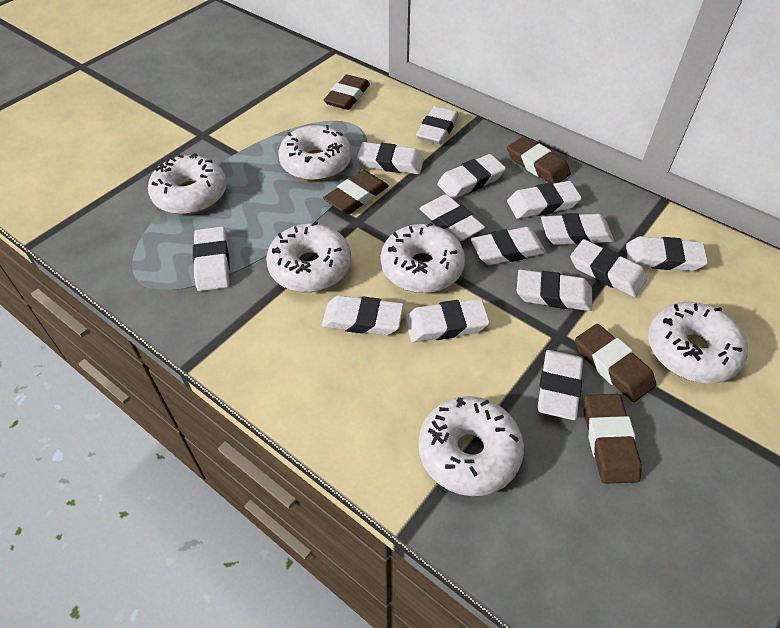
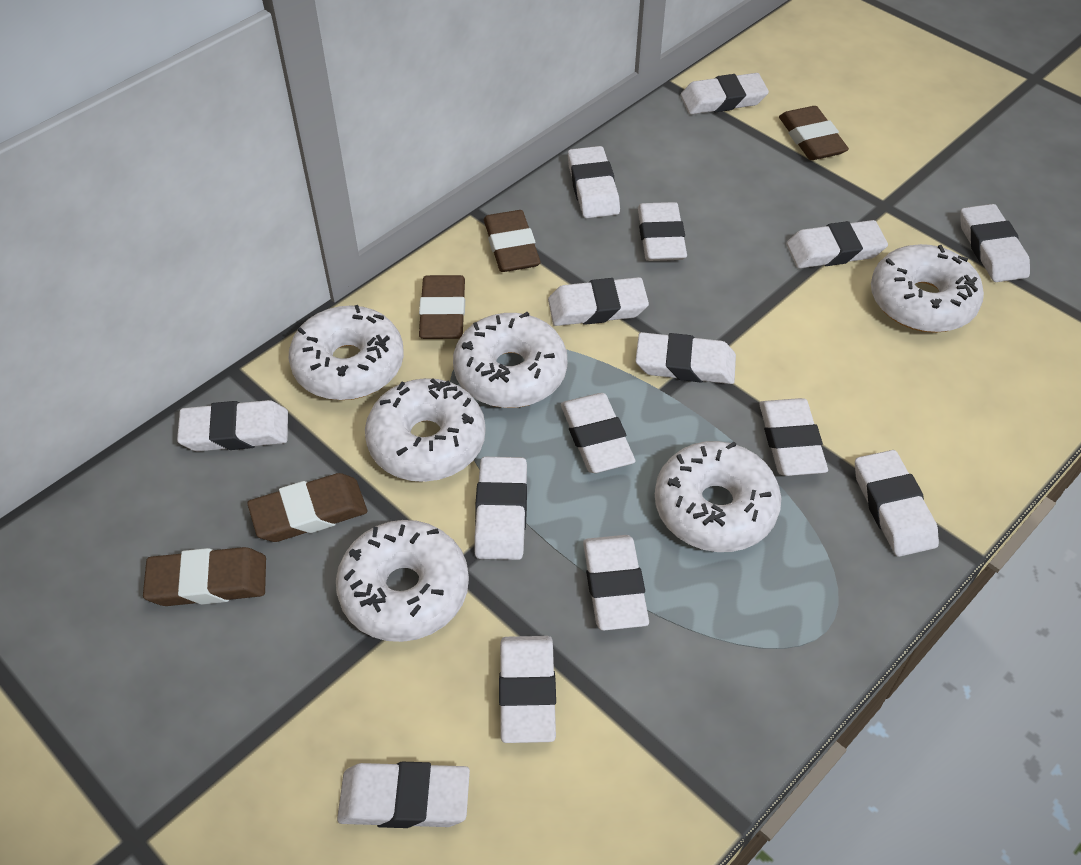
white eraser: 14 -> 15

